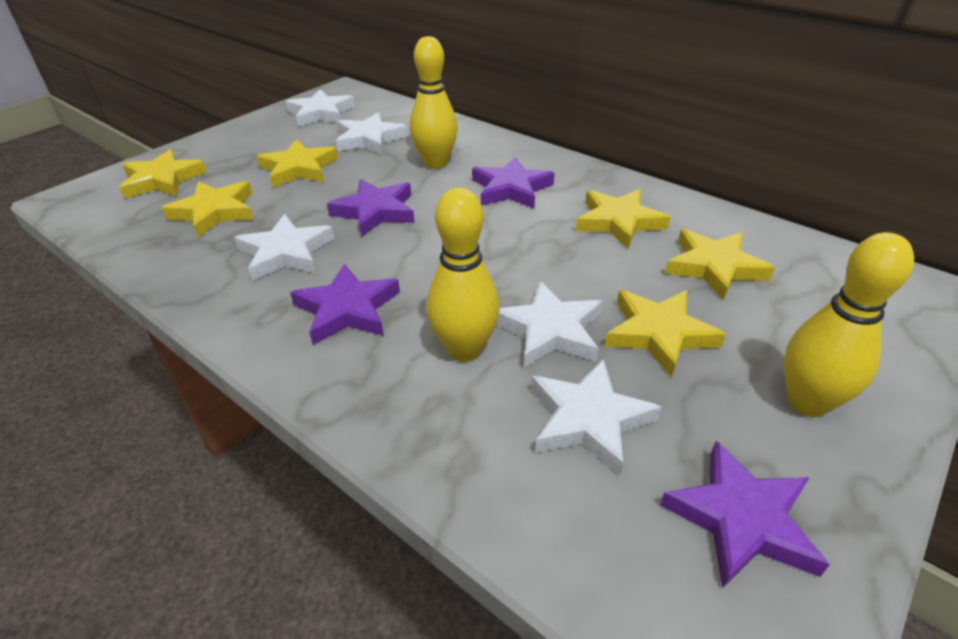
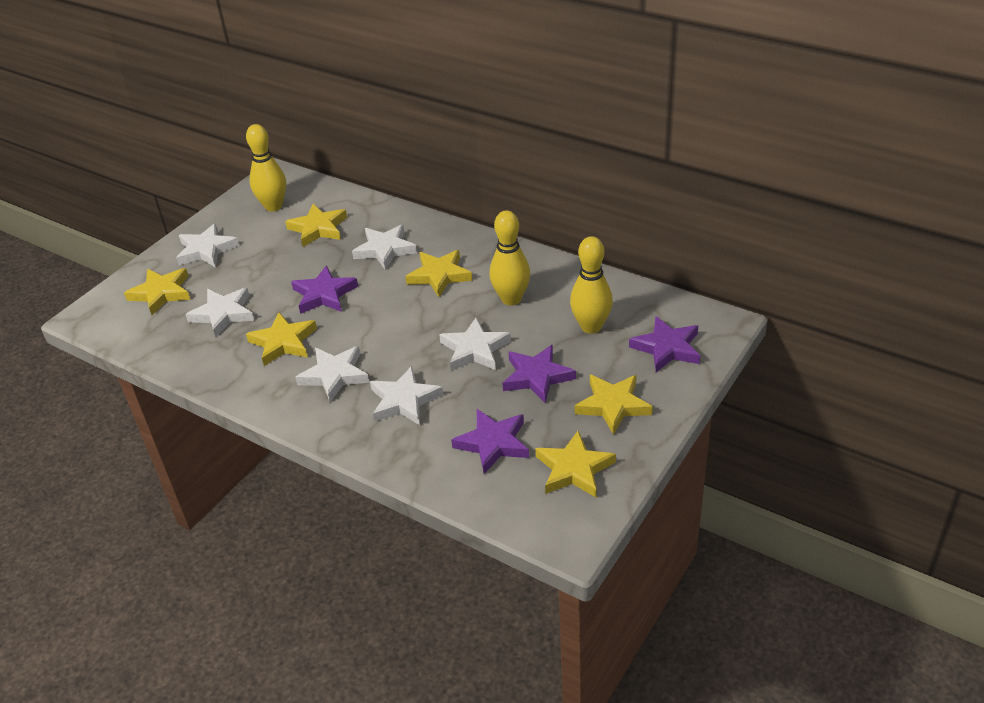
white star: 5 -> 6

